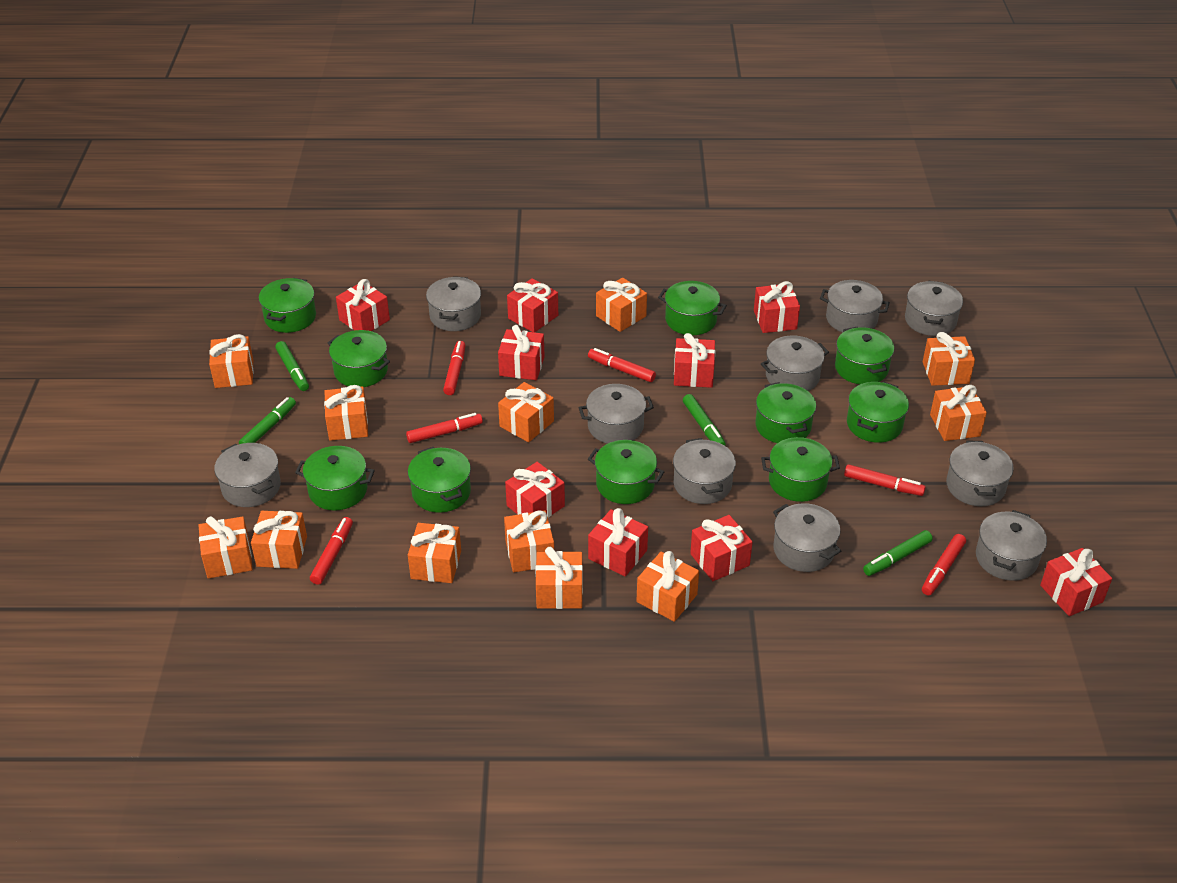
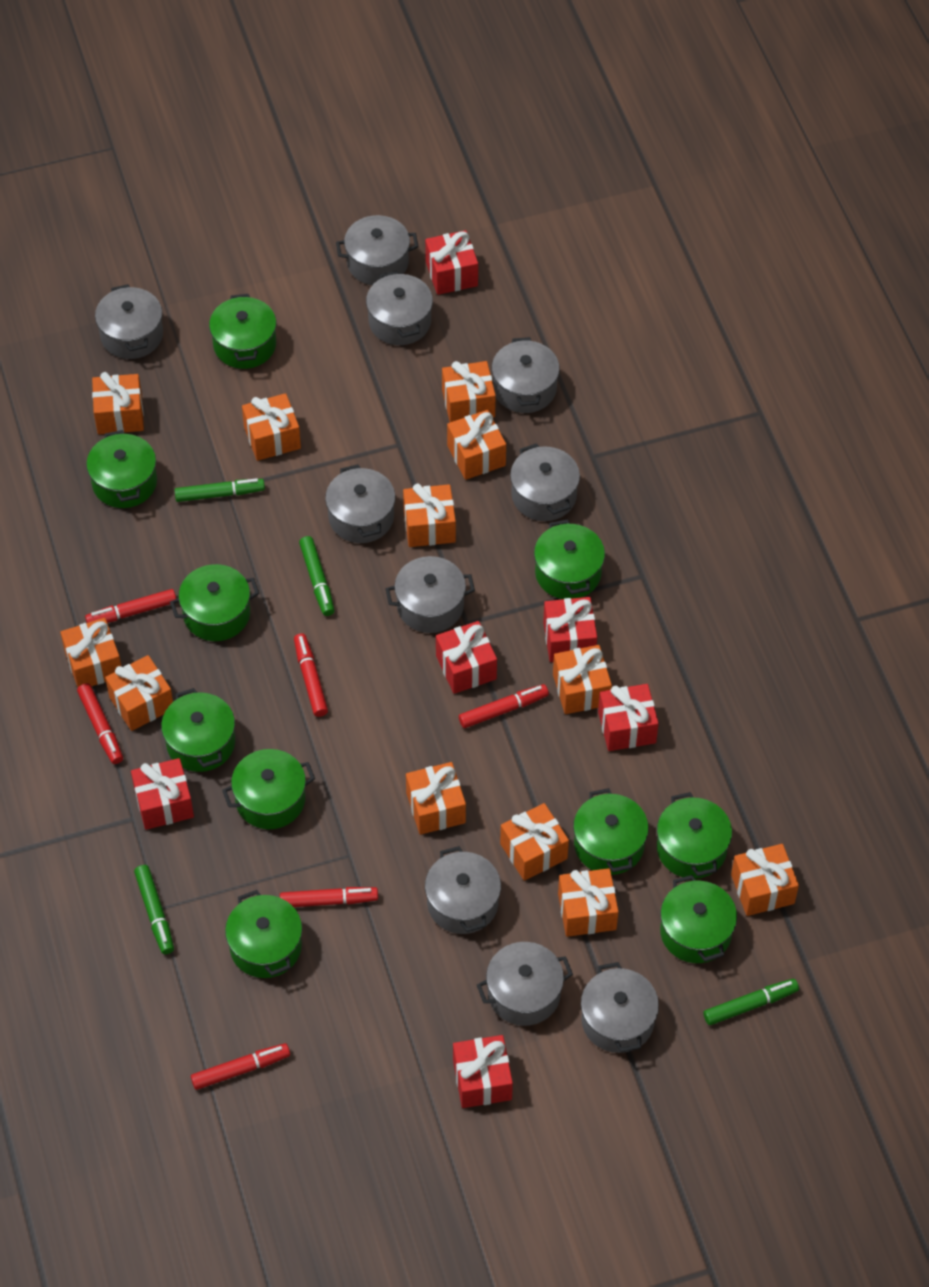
red gift: 9 -> 6

